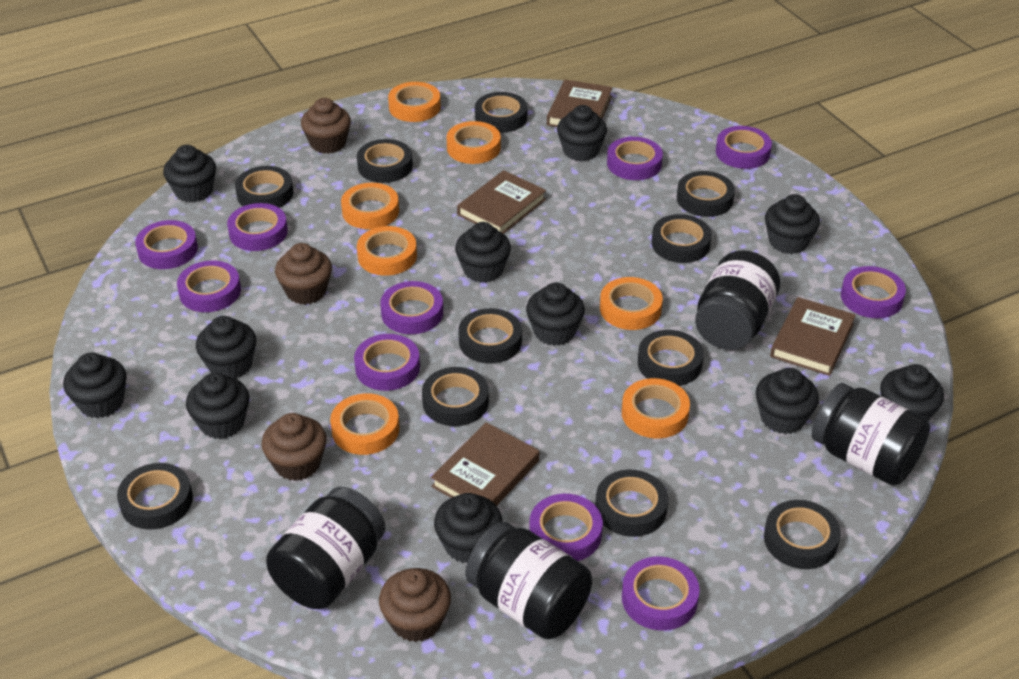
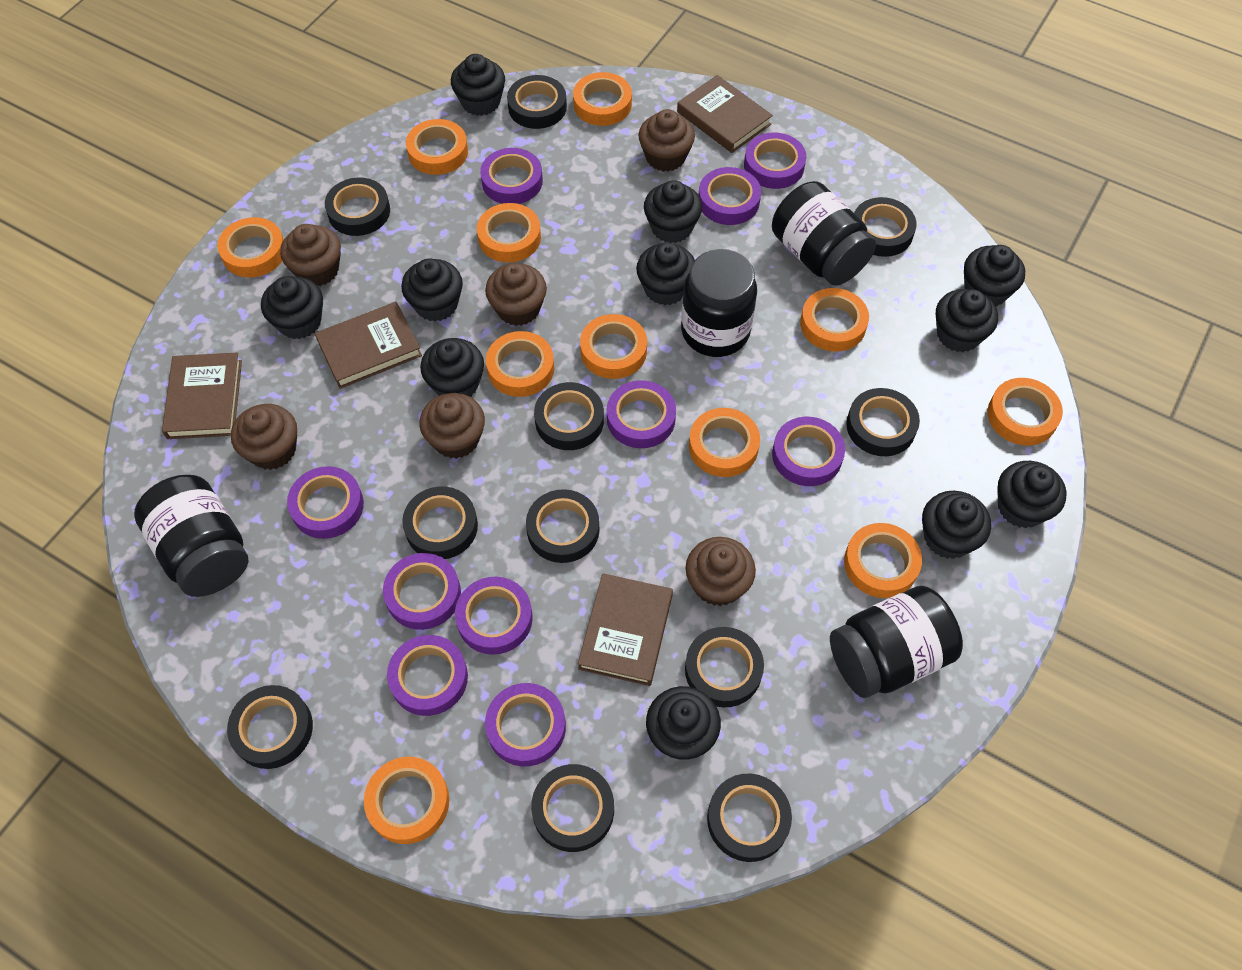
brown cupcake: 4 -> 6
orange tape: 7 -> 11

